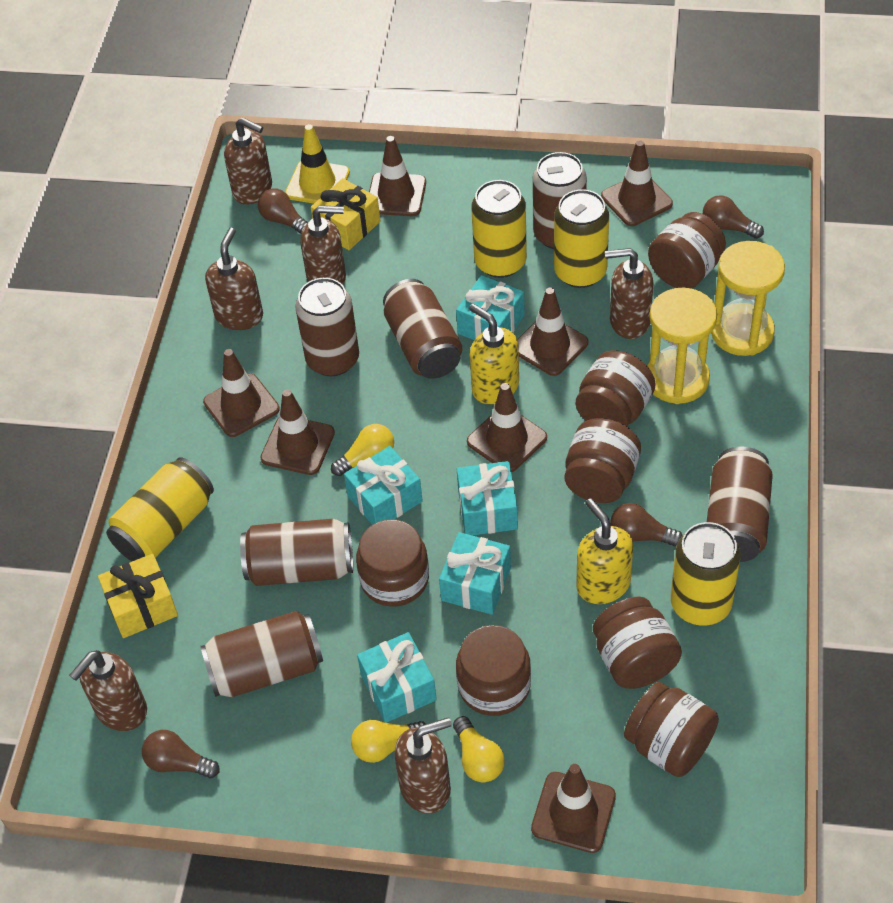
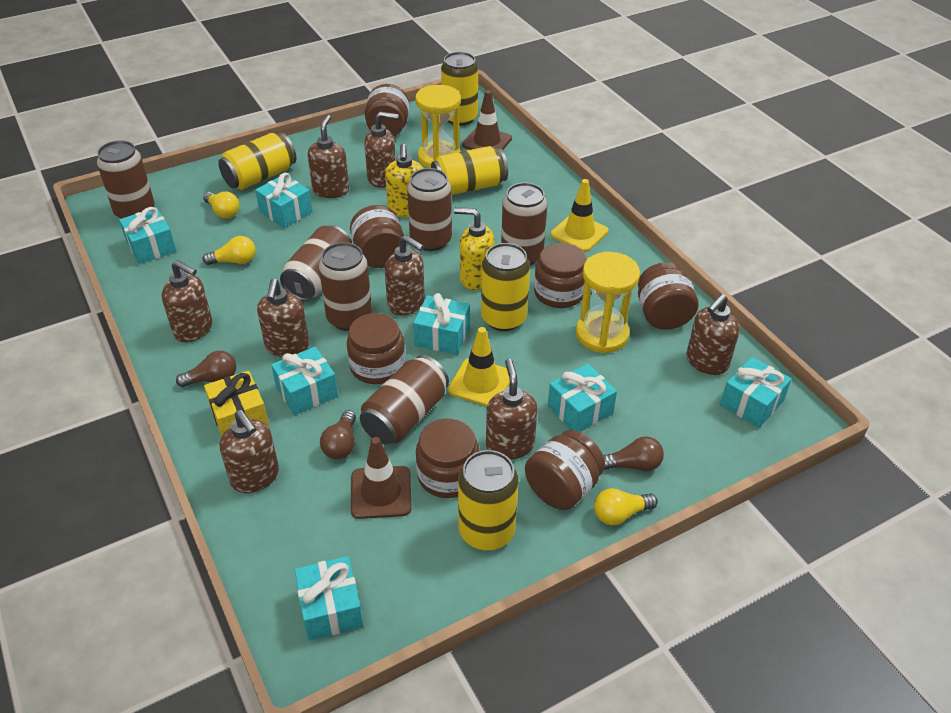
brown light bulb: 4 -> 3
brown soap dispenser: 6 -> 8
brown traffic cone: 7 -> 2
turquoise gift: 5 -> 7
yellow can: 4 -> 5
yellow gift: 2 -> 1
yellow traffic cone: 1 -> 2

